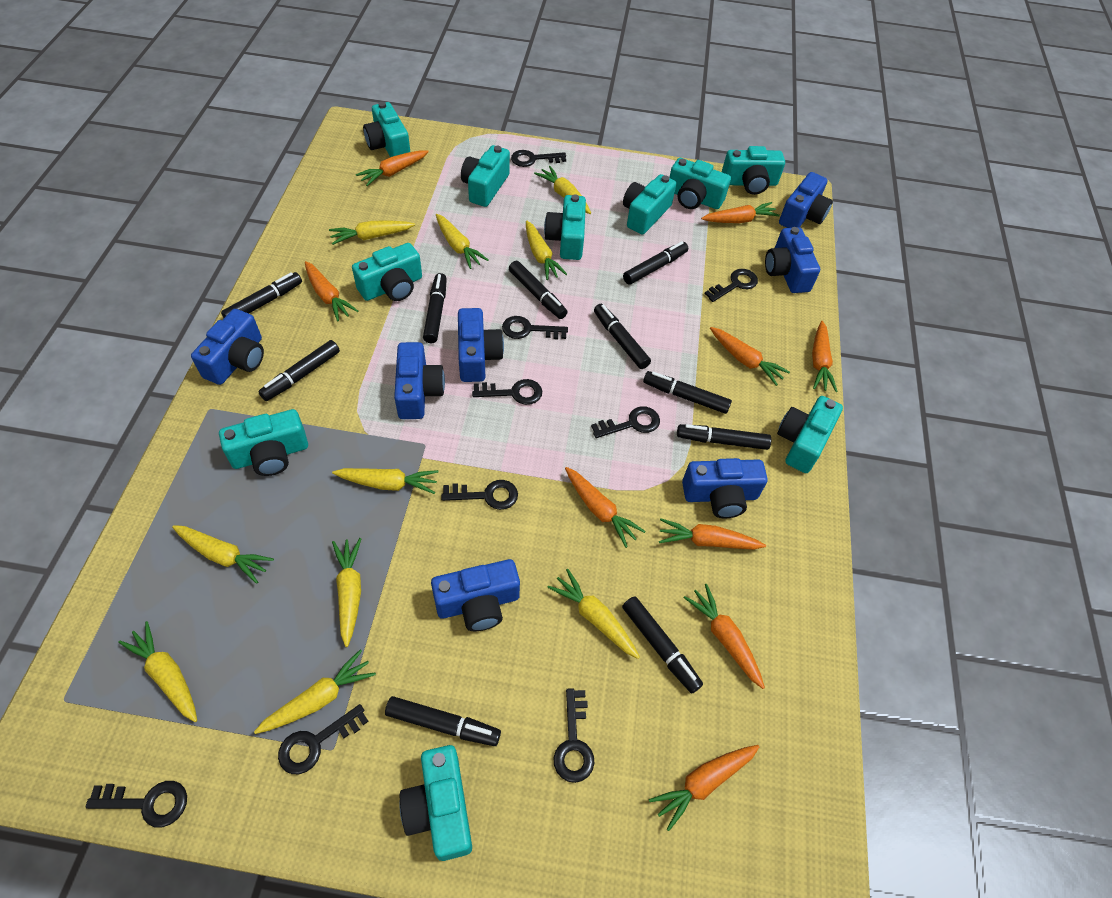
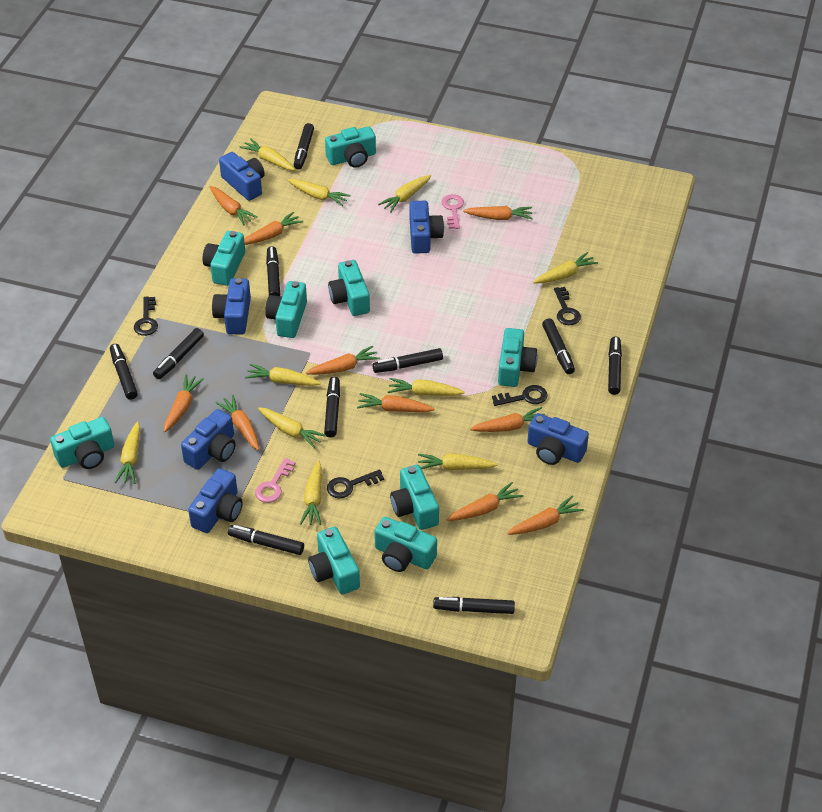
black key: 9 -> 4
blue camera: 7 -> 6
orange carrot: 9 -> 10
pink key: 0 -> 2
turquoise camera: 10 -> 9

